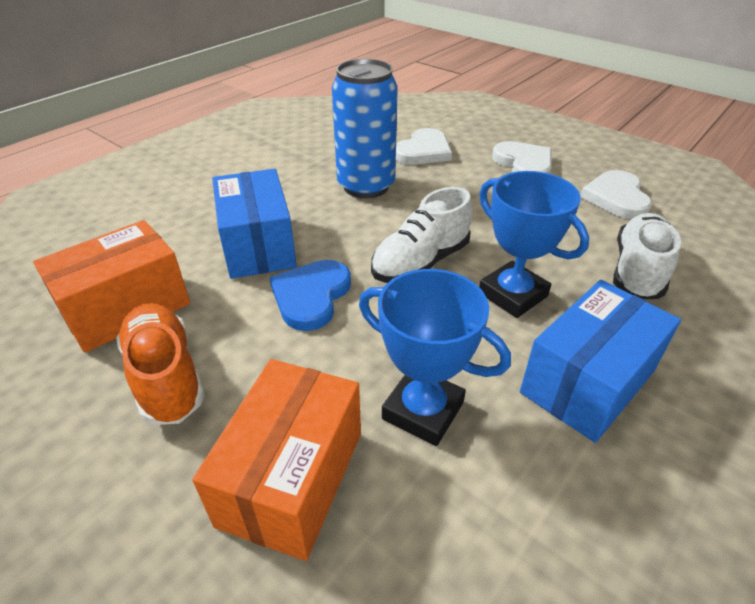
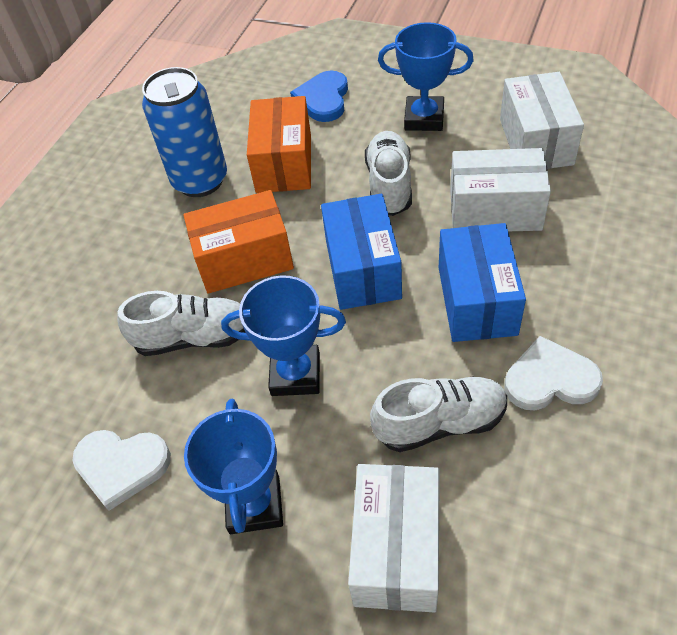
blue trophy: 2 -> 3
orange shoe: 1 -> 0
white box: 0 -> 3
white heart: 3 -> 2
white shoe: 2 -> 3

